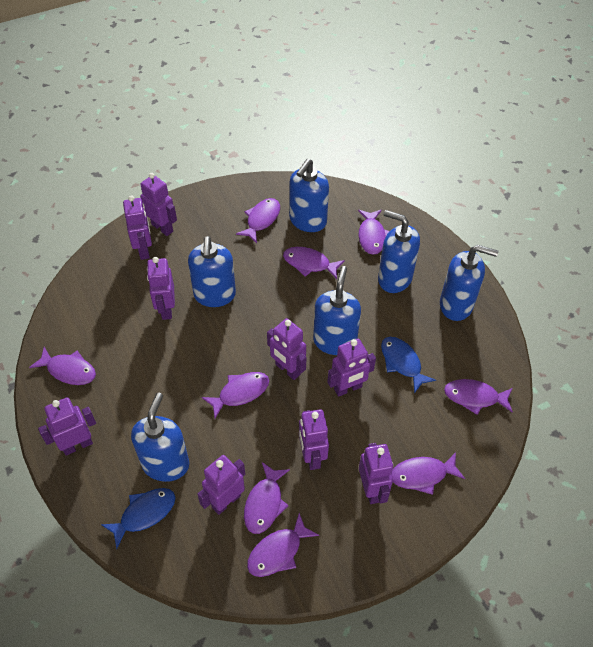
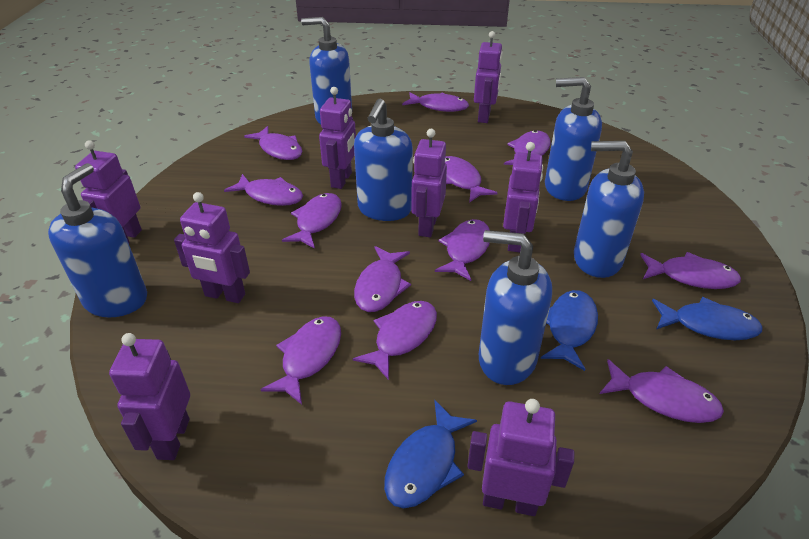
blue fish: 2 -> 3
purple fish: 9 -> 12
purple robot: 9 -> 8

